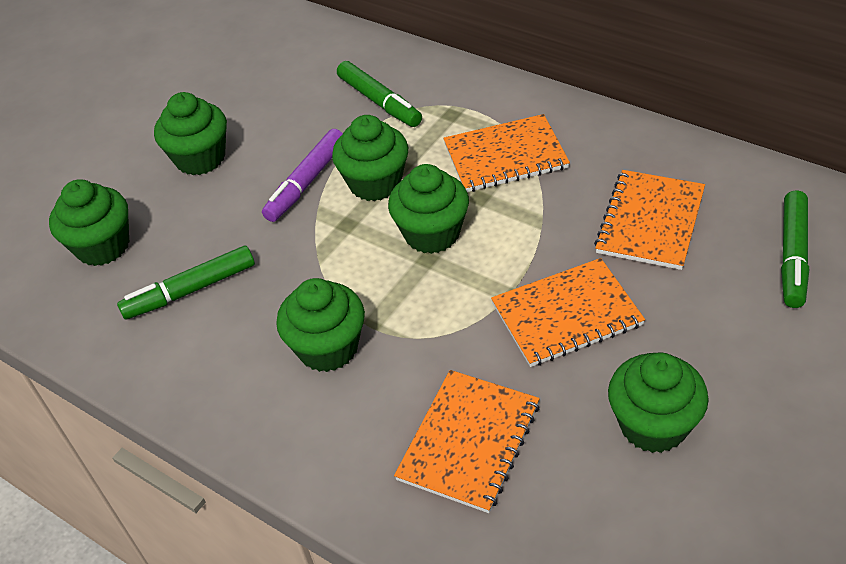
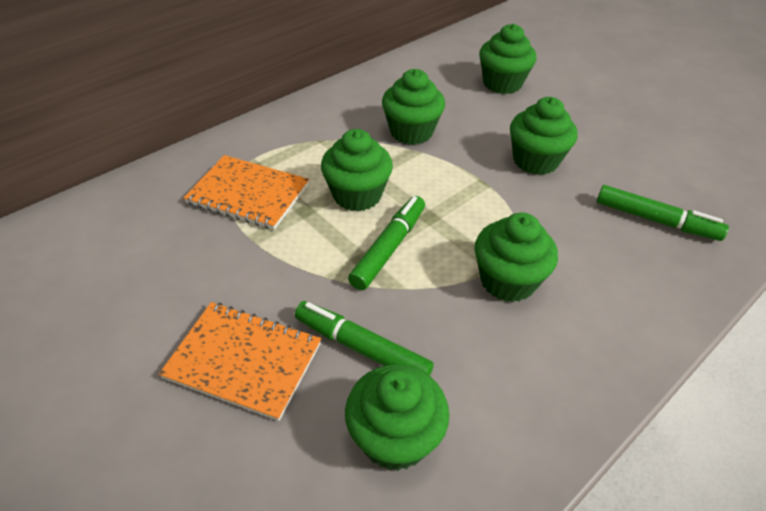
orange notebook: 4 -> 2
purple marker: 1 -> 0

